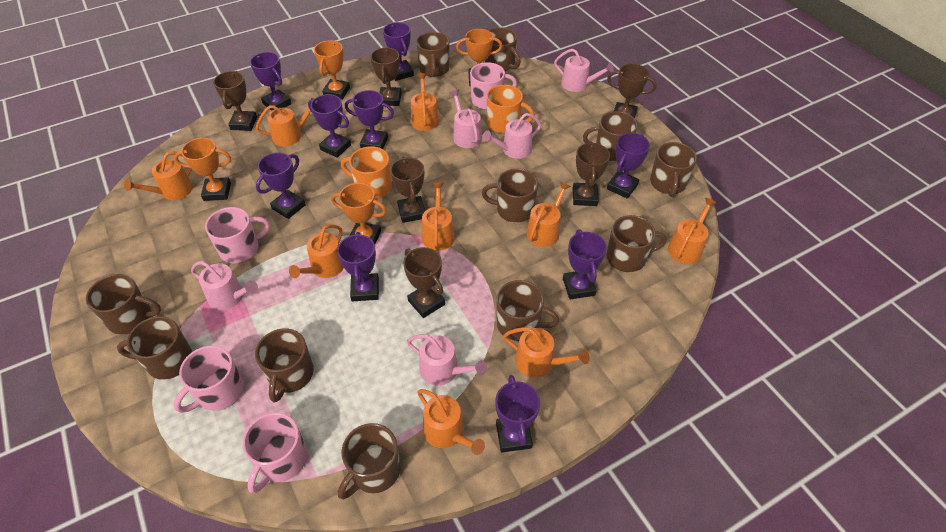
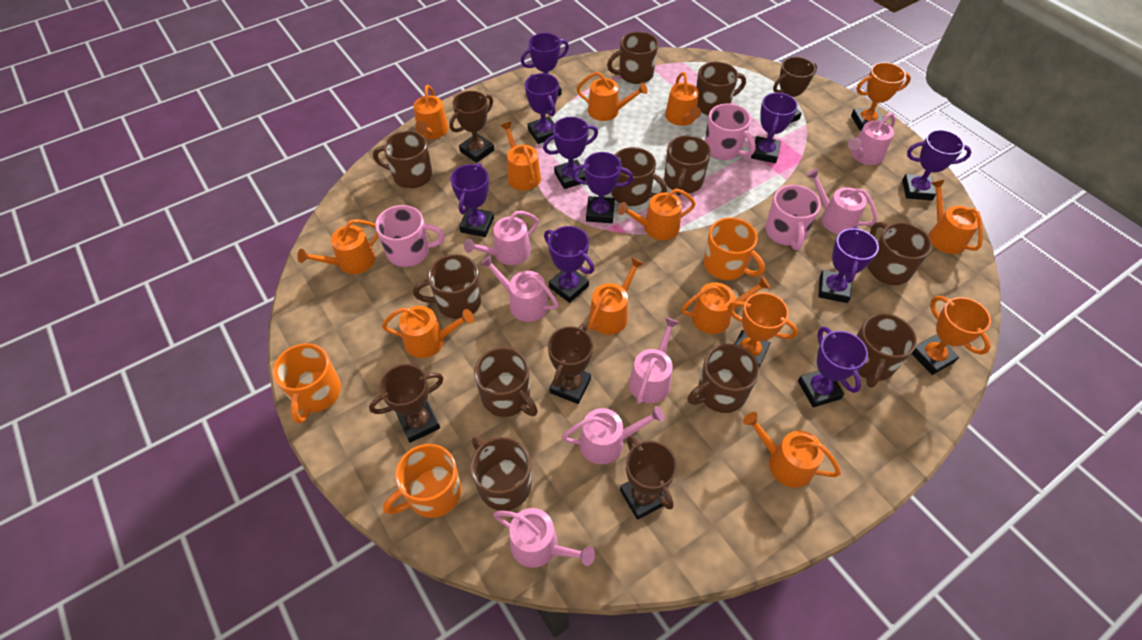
brown trophy: 6 -> 5
orange mug: 2 -> 3
orange trophy: 4 -> 3
orange watering can: 9 -> 11
pink mug: 4 -> 3
pink watering can: 5 -> 7
purple trophy: 9 -> 10

